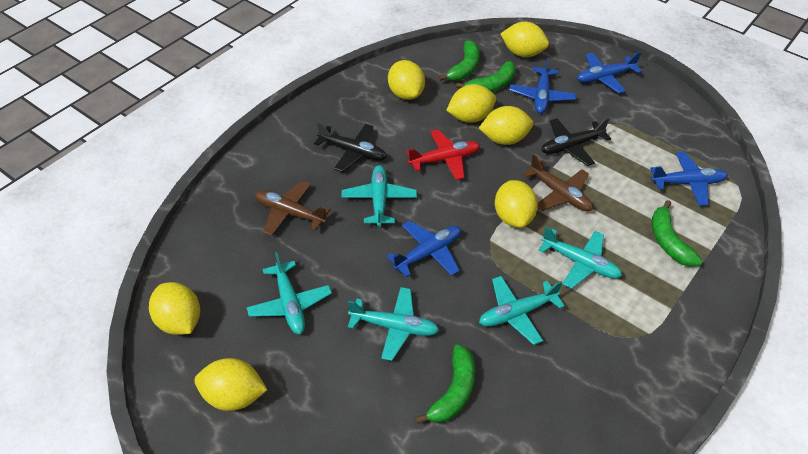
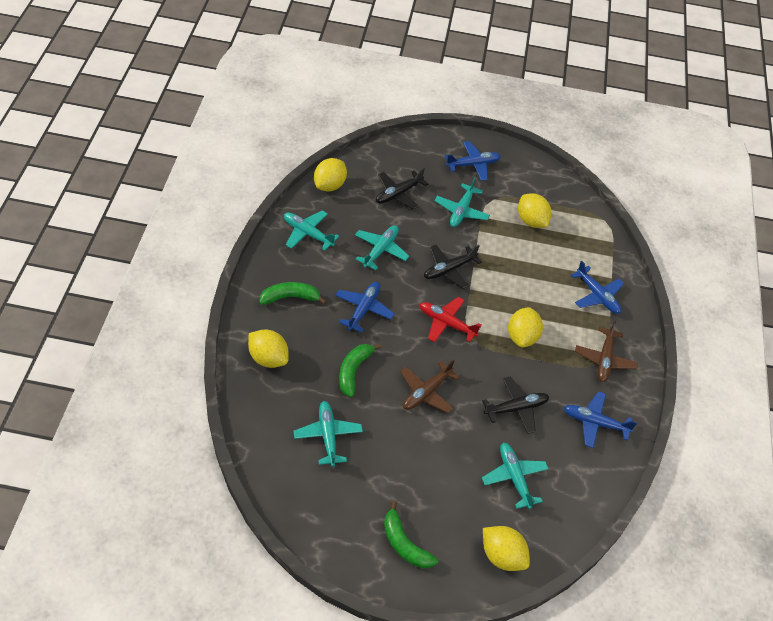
black plane: 2 -> 3
green banana: 4 -> 3
yellow lemon: 7 -> 5

